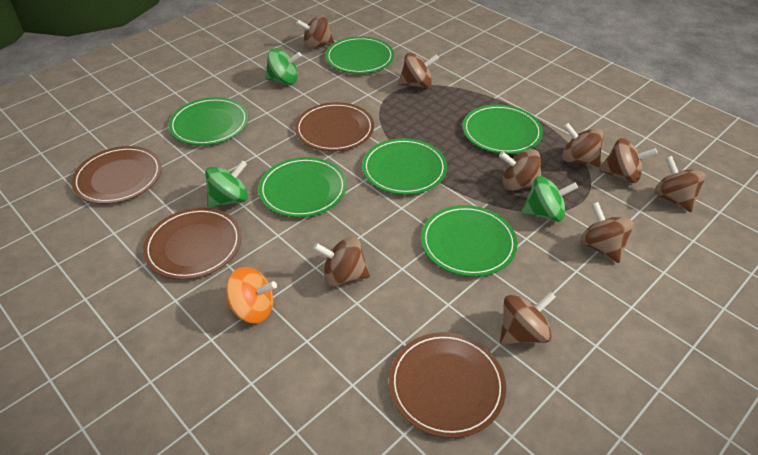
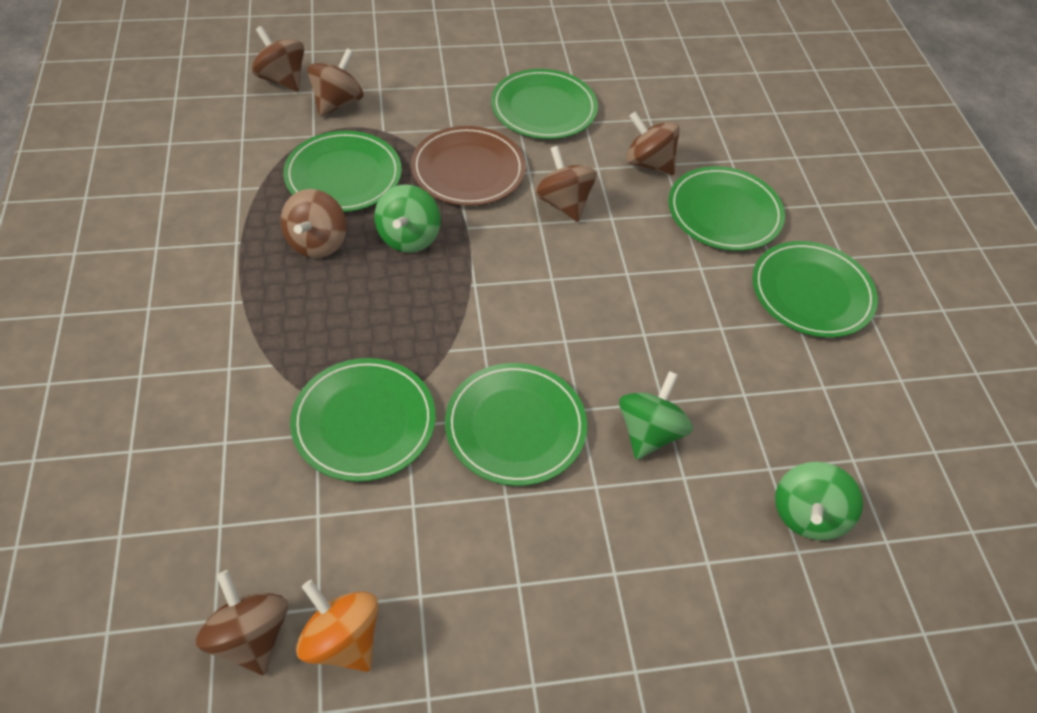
brown plate: 4 -> 1
brown spinning top: 9 -> 6

